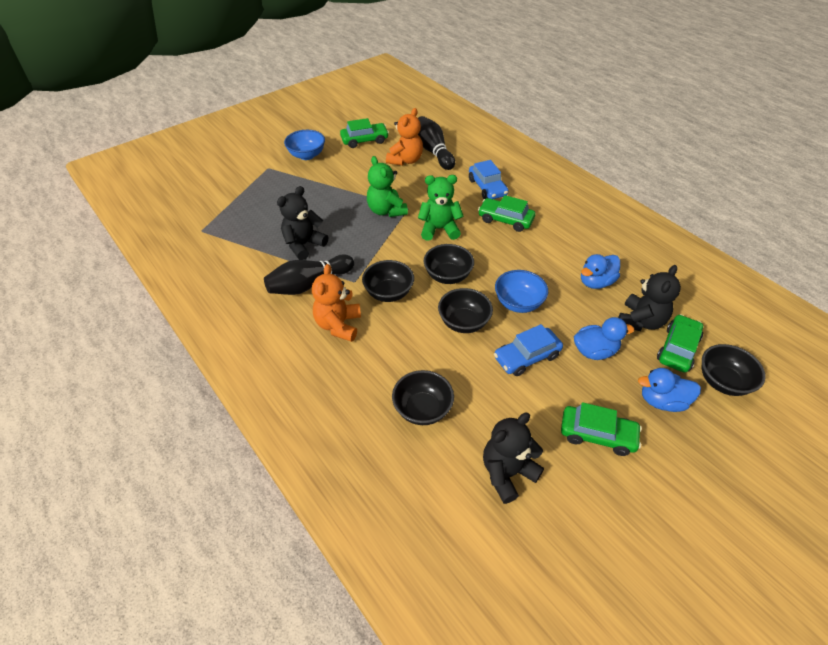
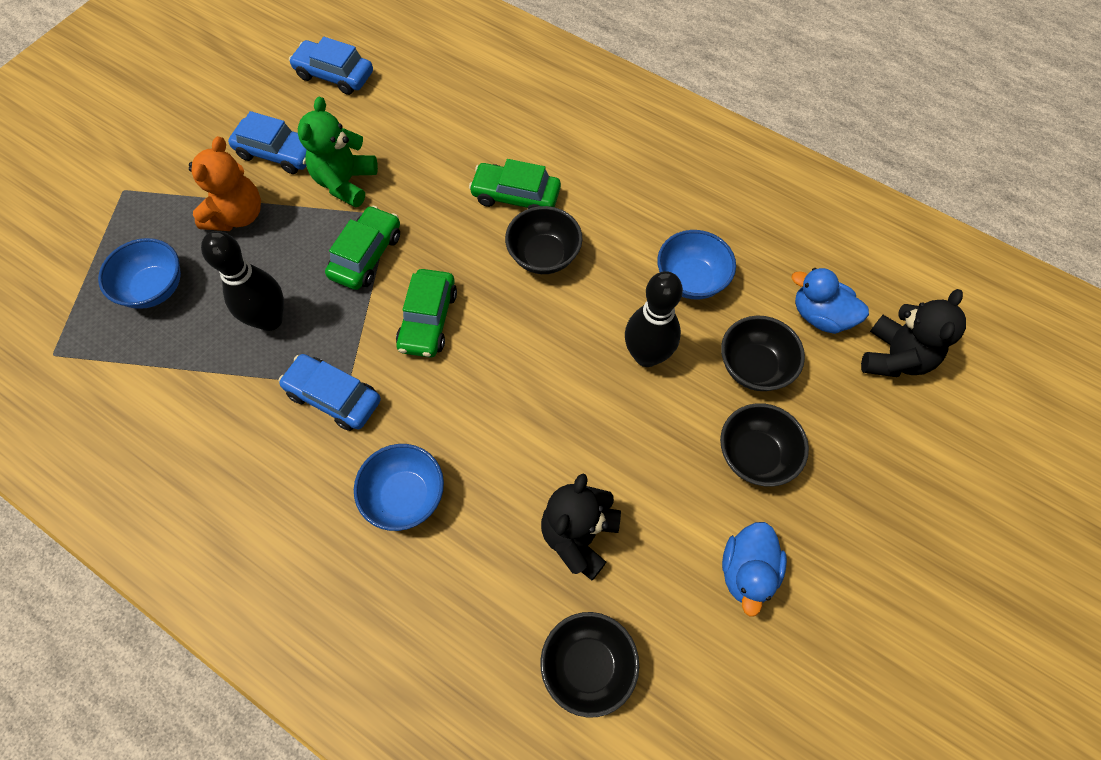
black bowl: 5 -> 4
black teddy bear: 3 -> 2
blue bowl: 2 -> 3
blue car: 2 -> 3
blue duck: 3 -> 2
green car: 4 -> 3
green teddy bear: 2 -> 1
orange teddy bear: 2 -> 1

